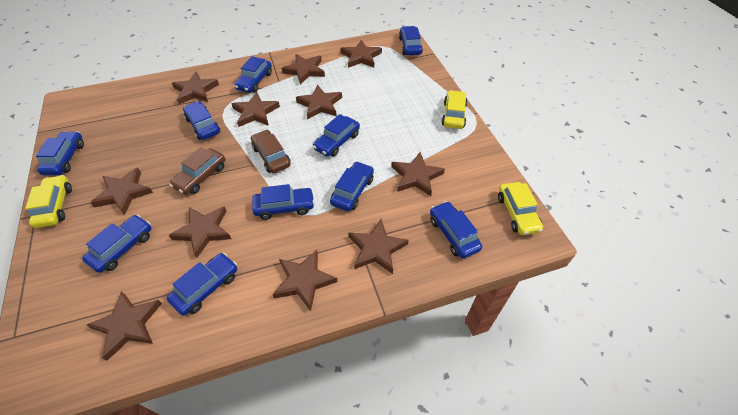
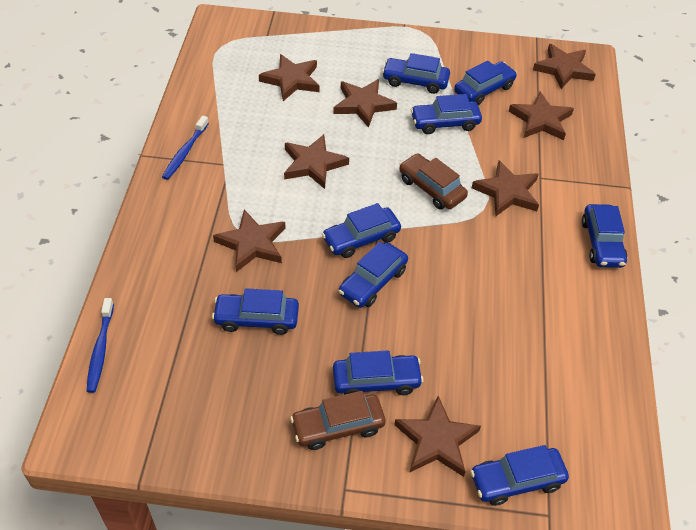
blue car: 10 -> 9
blue toothbrush: 0 -> 2
brown star: 11 -> 8
yellow car: 3 -> 0

